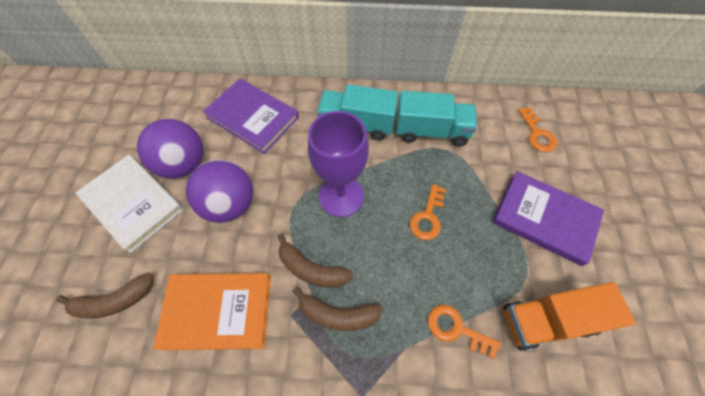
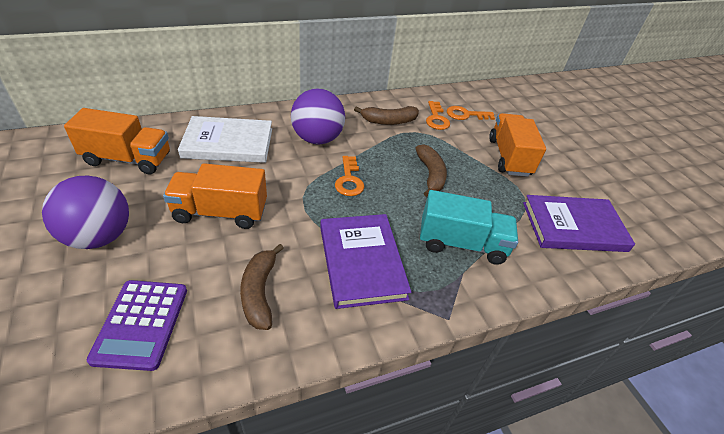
orange book: 1 -> 0
orange truck: 1 -> 3
purple calculator: 0 -> 1
purple goblet: 1 -> 0
turquoise truck: 2 -> 1

